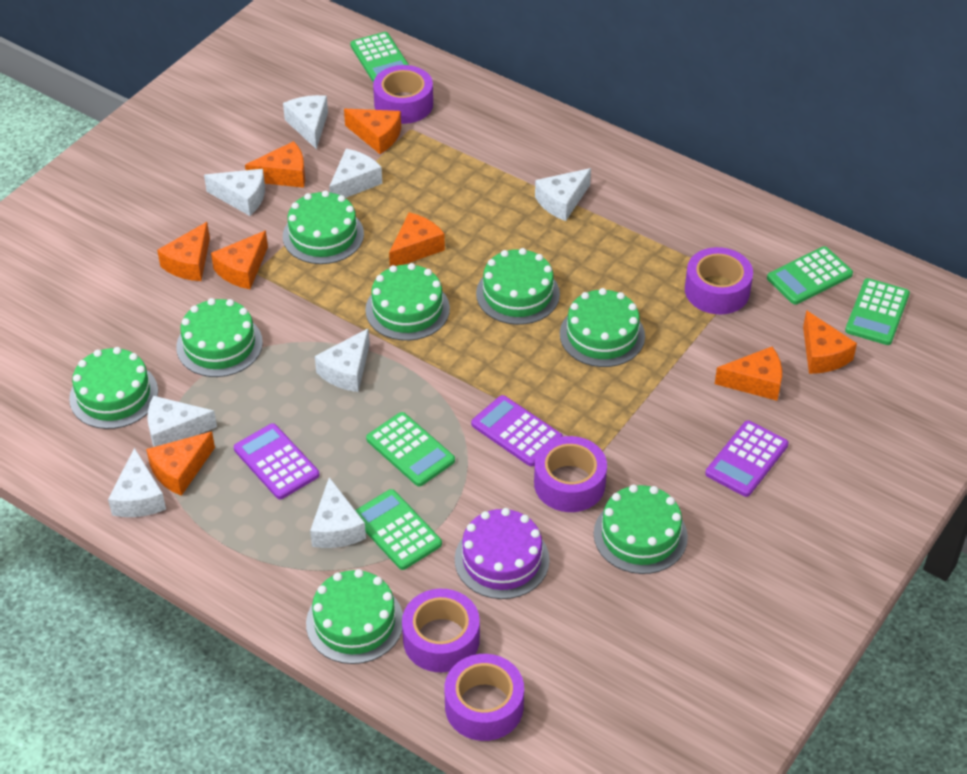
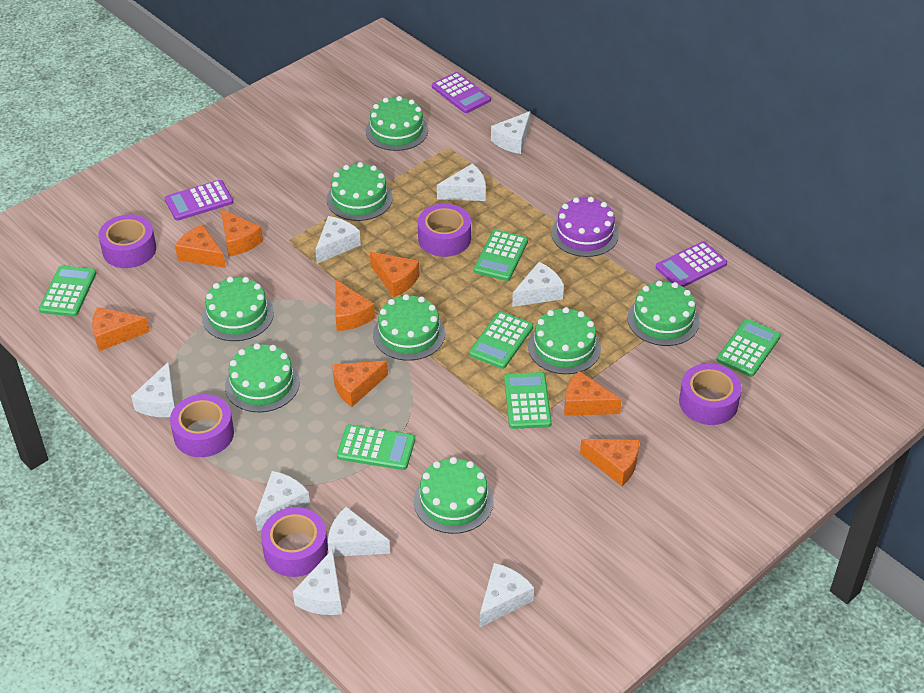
green calculator: 5 -> 6
white cheese: 8 -> 9

